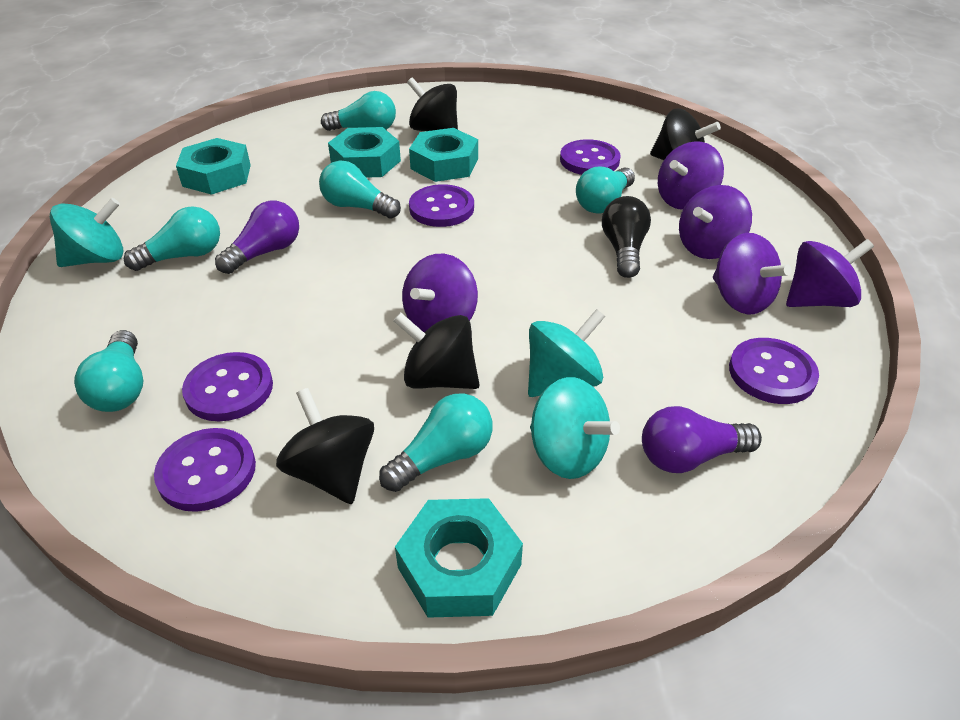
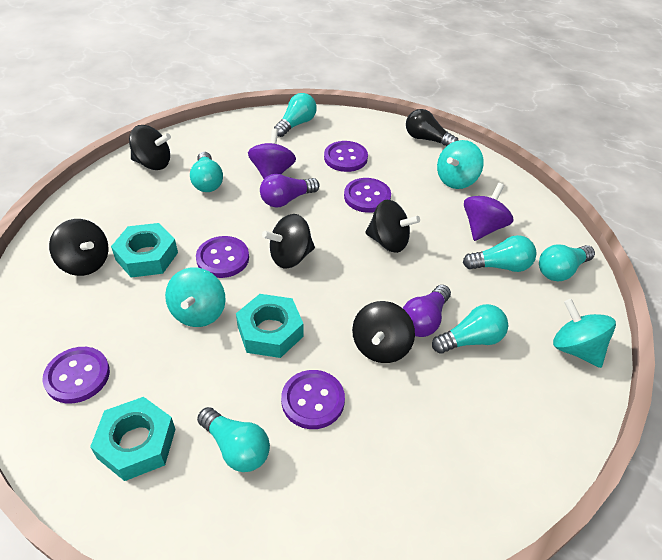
black spinning top: 4 -> 5
purple spinning top: 5 -> 2
turquoise nut: 4 -> 3

